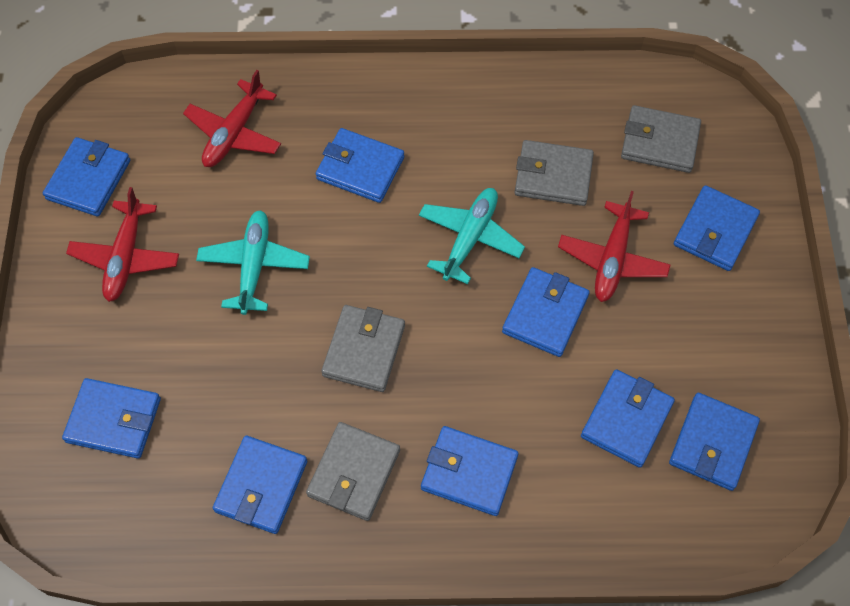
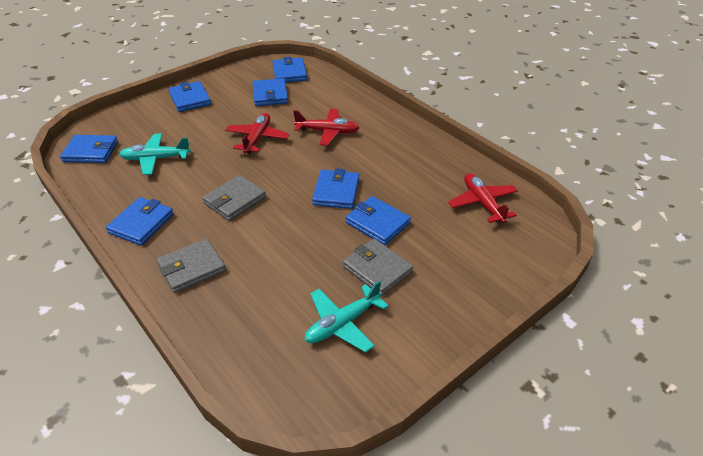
blue wallet: 9 -> 7
grey wallet: 4 -> 3

